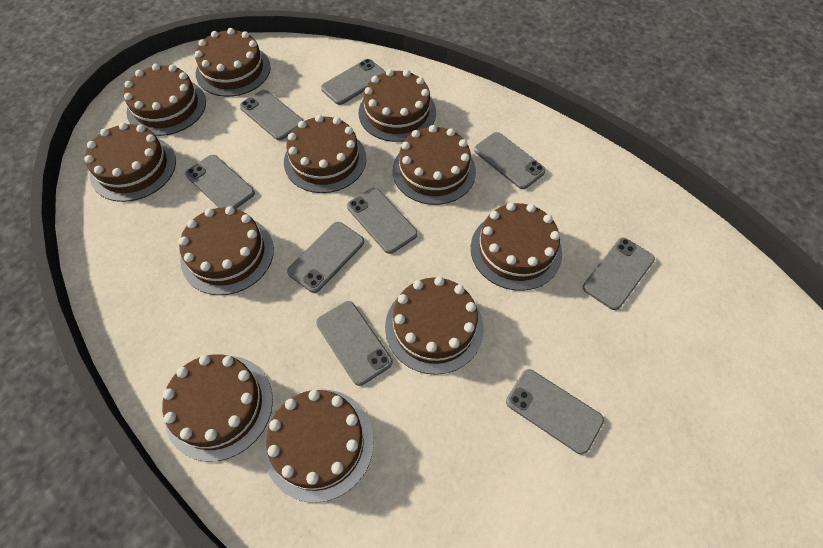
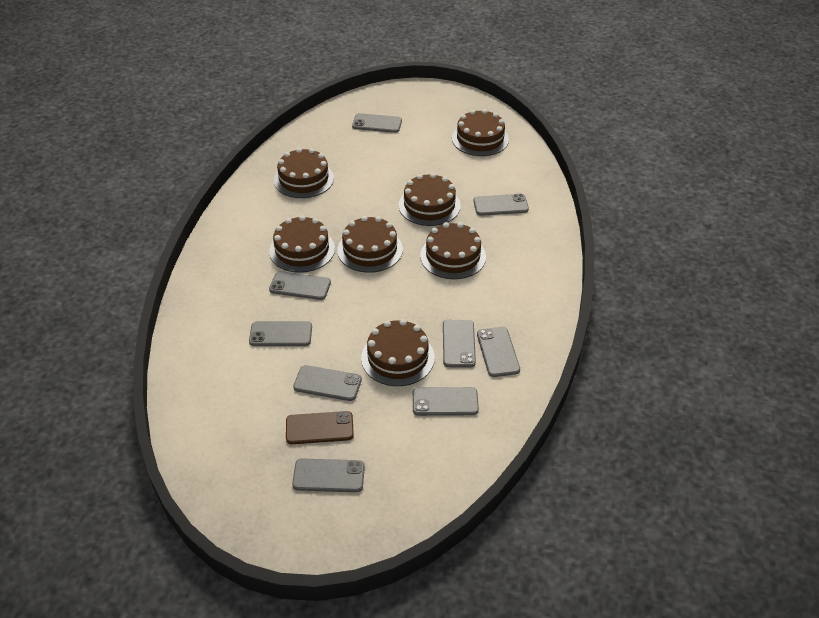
brown cake: 11 -> 7
brown phone: 0 -> 1

